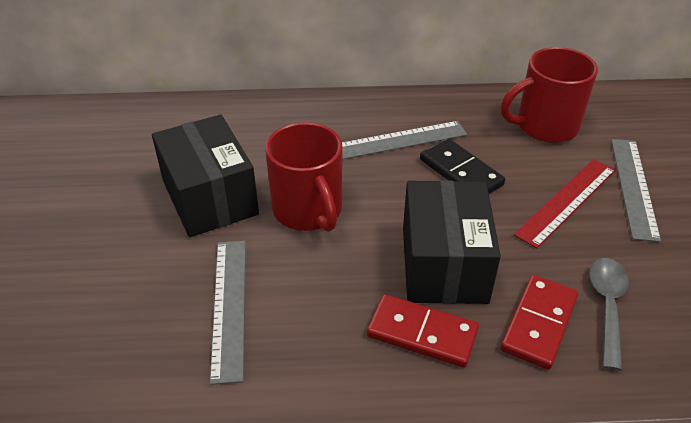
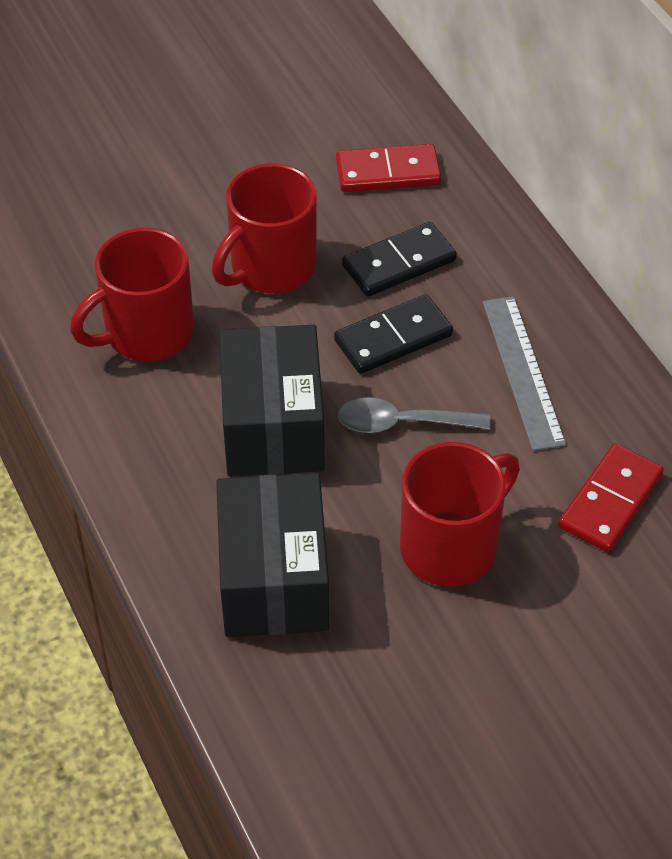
black domino: 1 -> 2
grey ruler: 3 -> 1
red mug: 2 -> 3
red ruler: 1 -> 0

